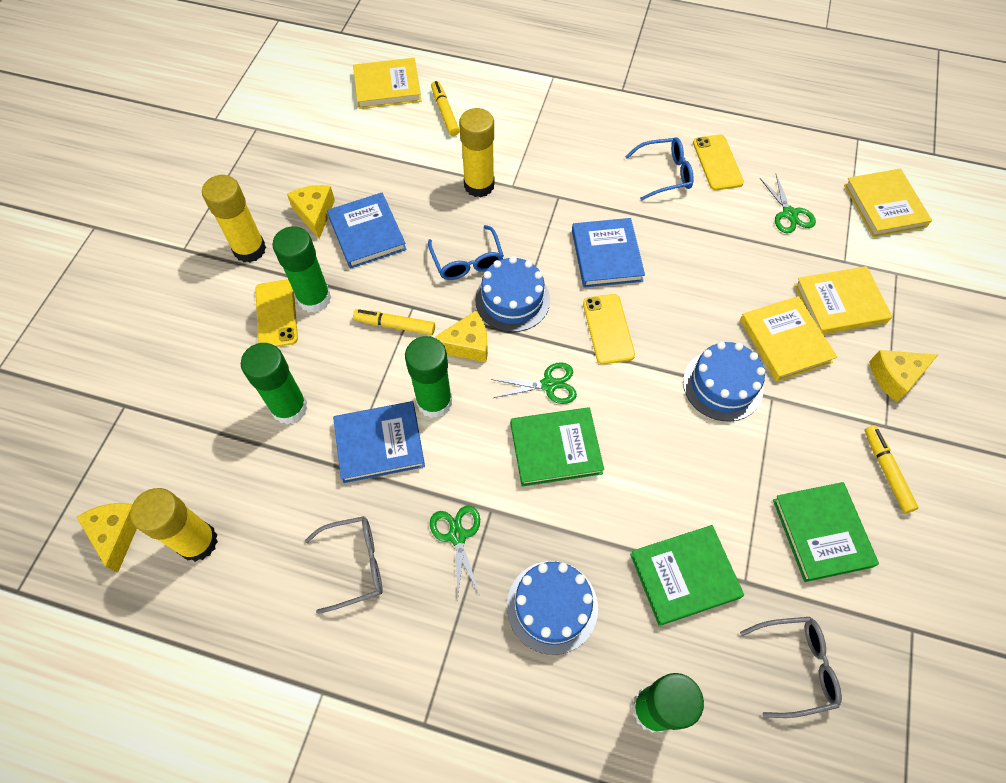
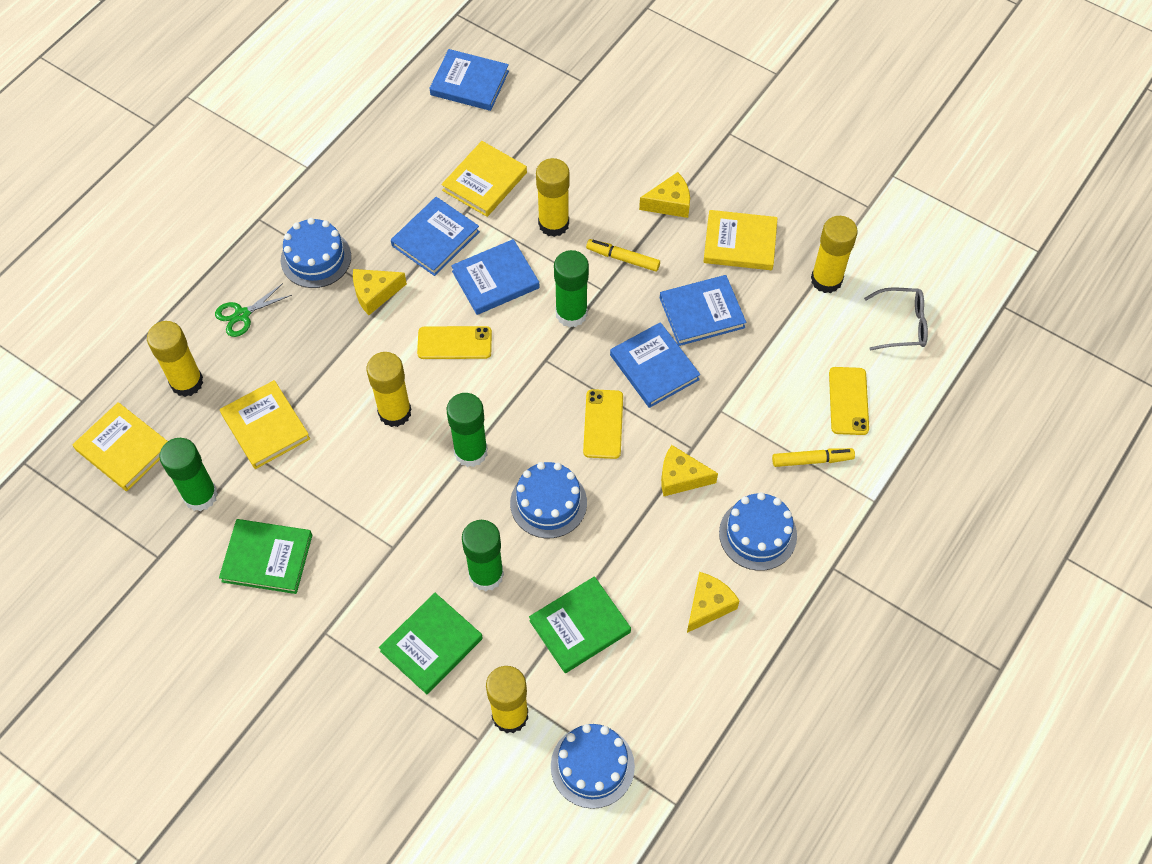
blue book: 3 -> 5
blue cake: 3 -> 4
blue glasses: 2 -> 0
green scissors: 3 -> 1
grey glasses: 2 -> 1
yellow glue stick: 3 -> 5
yellow marker: 3 -> 2

